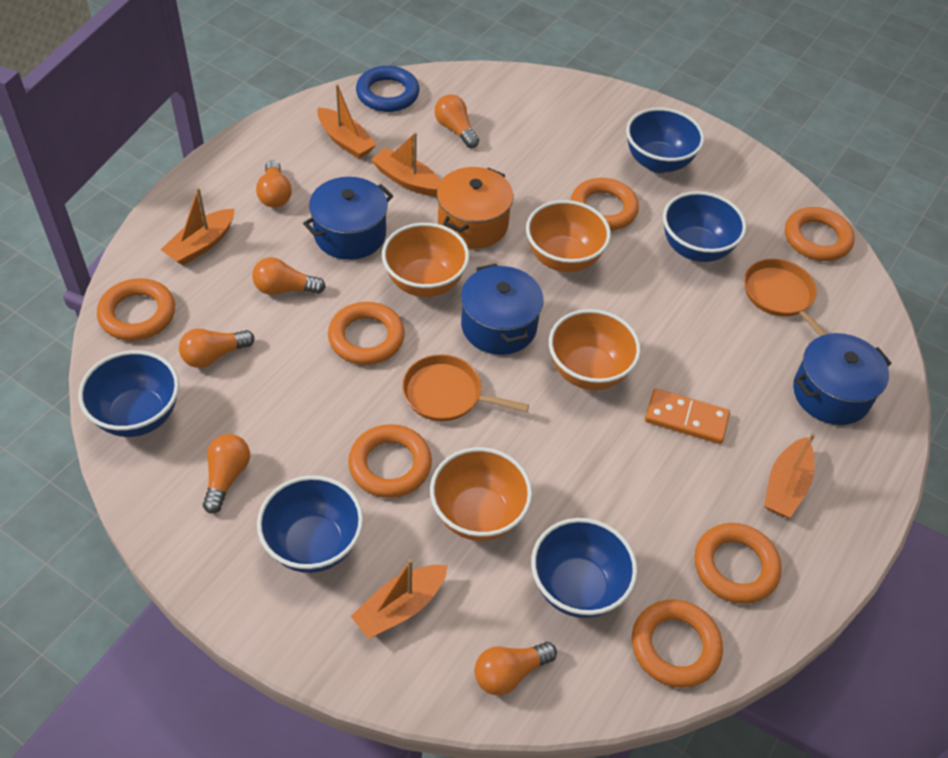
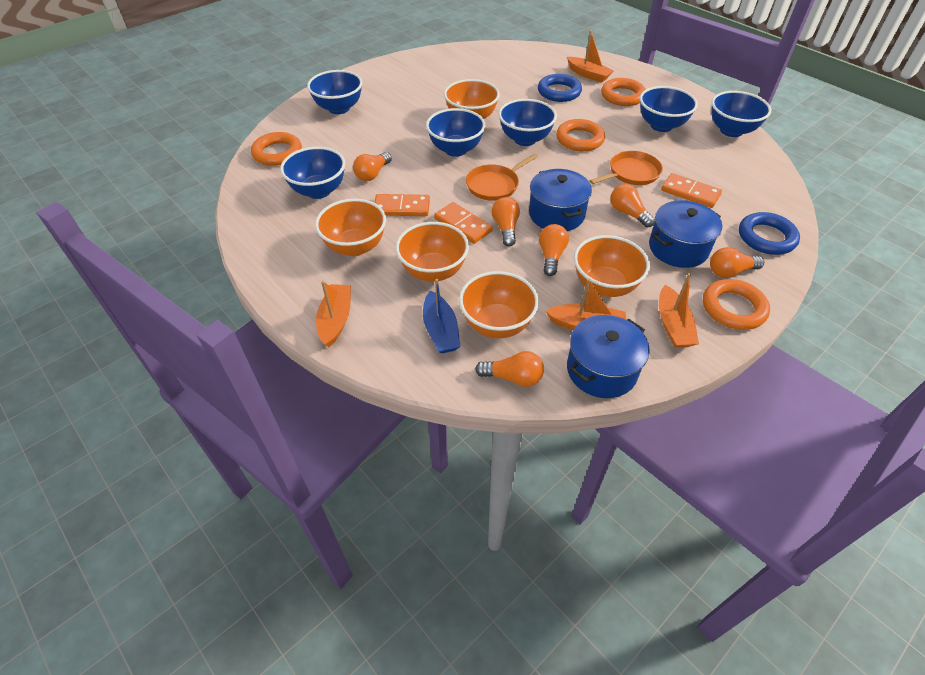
blue boat: 0 -> 1
blue bowl: 5 -> 6
blue ring: 1 -> 2
orange boat: 5 -> 4
orange bowl: 4 -> 5
orange domino: 1 -> 3
orange pot: 1 -> 0
orange ring: 7 -> 4

